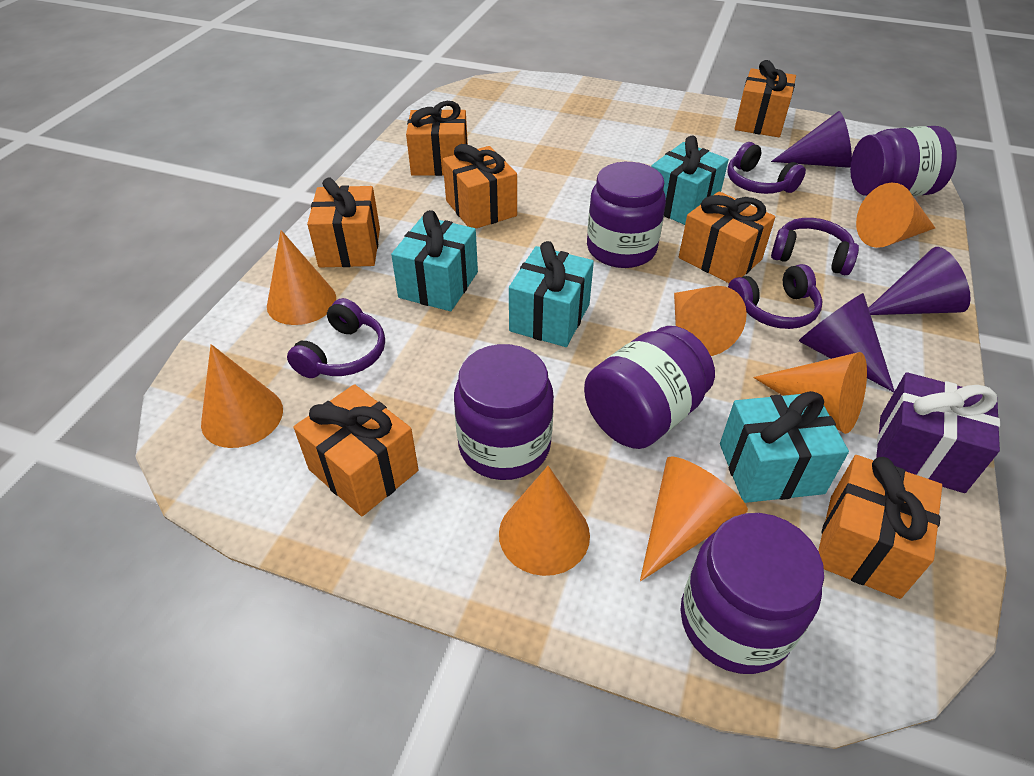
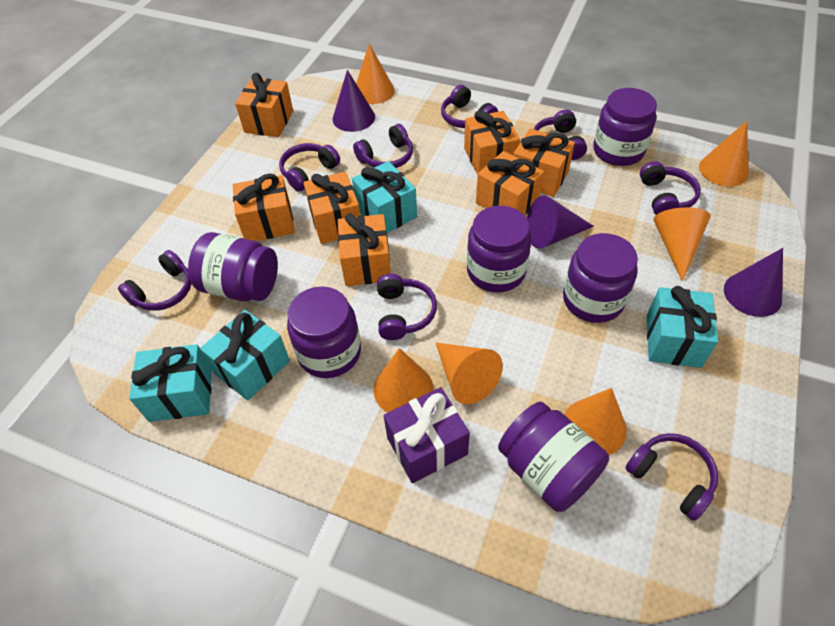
orange cone: 7 -> 6
purple headphones: 4 -> 8
purple jar: 5 -> 6

